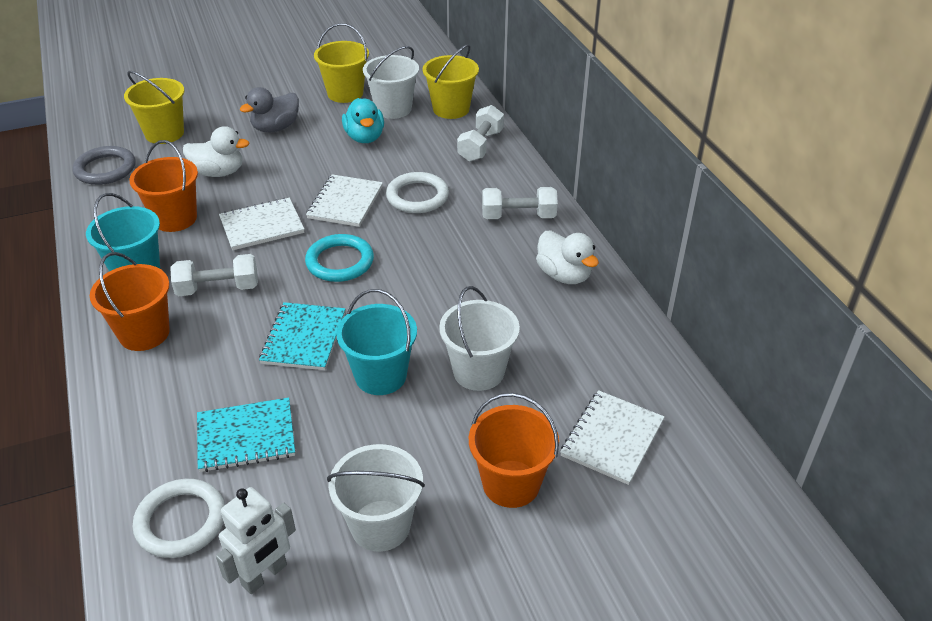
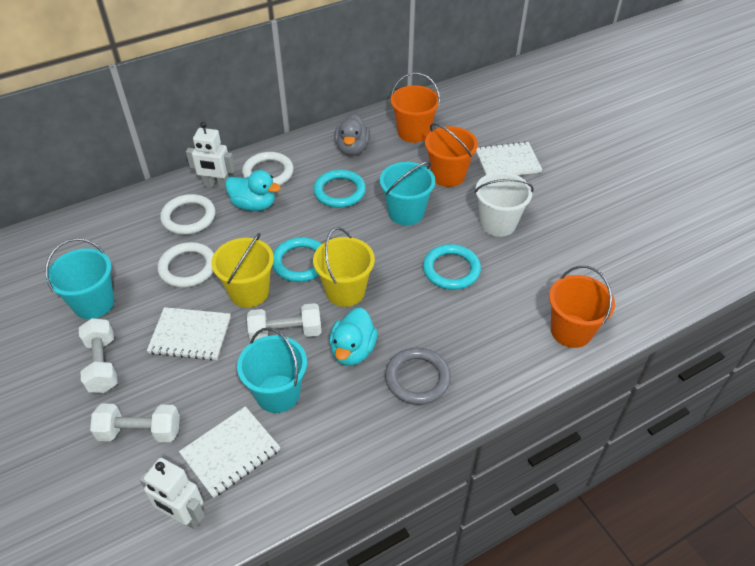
turquoise bucket: 2 -> 3
turquoise duck: 1 -> 2
turquoise notebook: 2 -> 0
turquoise ring: 1 -> 3
white bucket: 3 -> 1
white duck: 2 -> 0
white ring: 2 -> 3
white robot: 1 -> 2
yellow bucket: 3 -> 2

